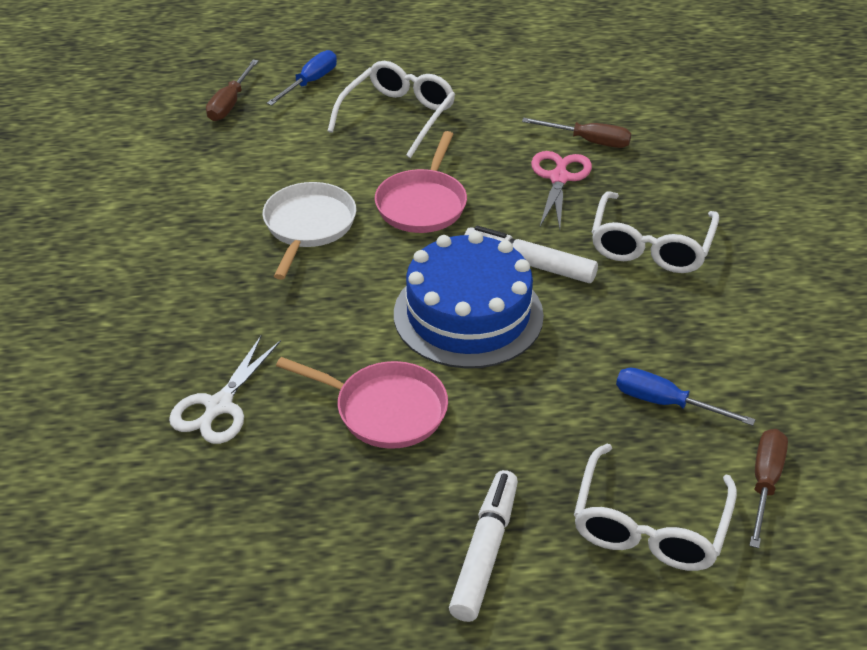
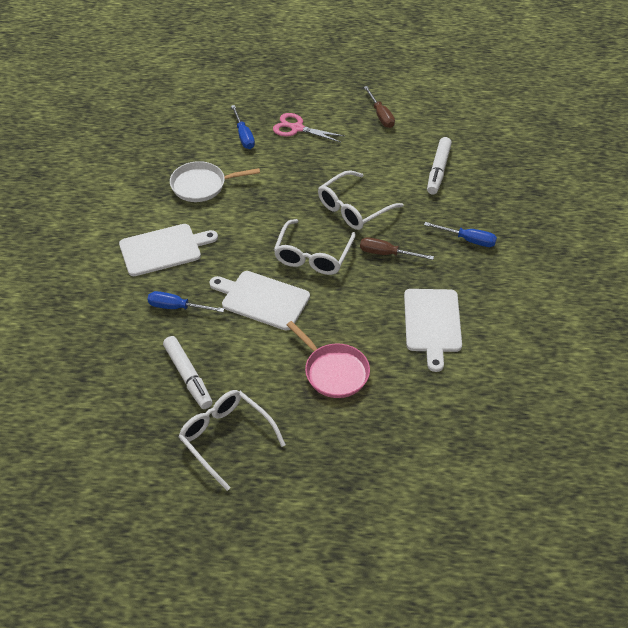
blue cake: 1 -> 0
blue screwdriver: 2 -> 3
brown screwdriver: 3 -> 2
pink pan: 2 -> 1
white cutting board: 0 -> 3
white scissors: 1 -> 0

